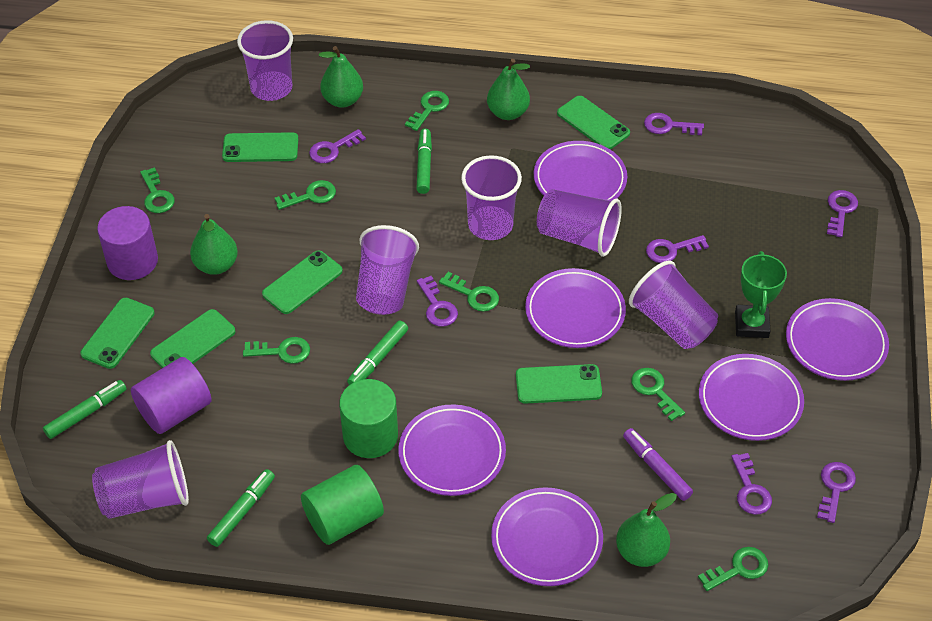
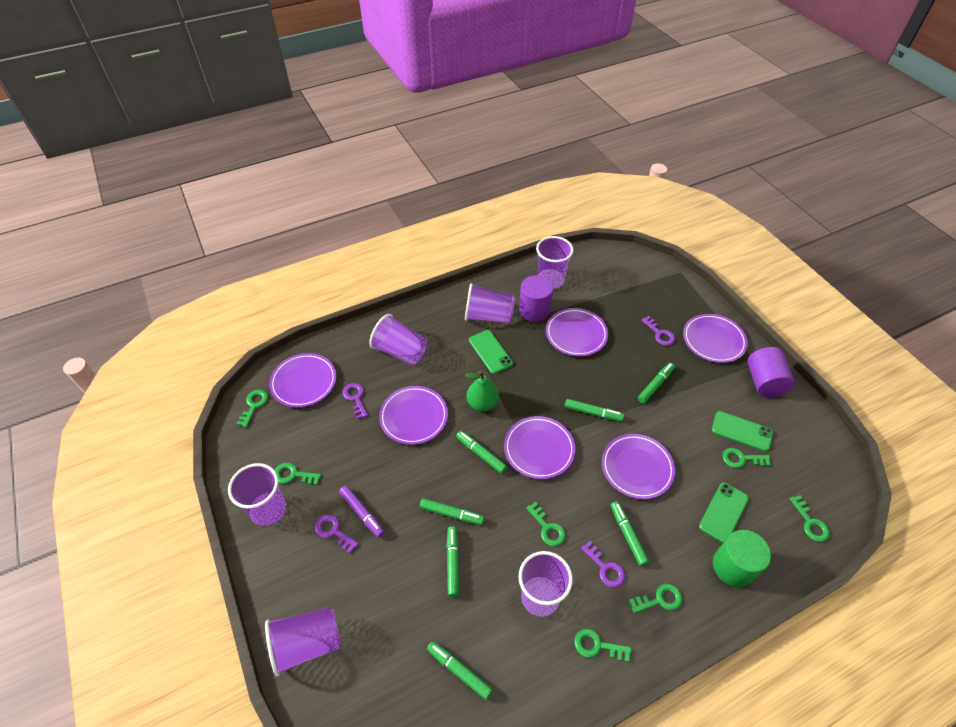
green cylinder: 2 -> 1
green marker: 4 -> 7
green pear: 4 -> 1
green phone: 6 -> 3
green trophy: 1 -> 0
purple key: 7 -> 4

